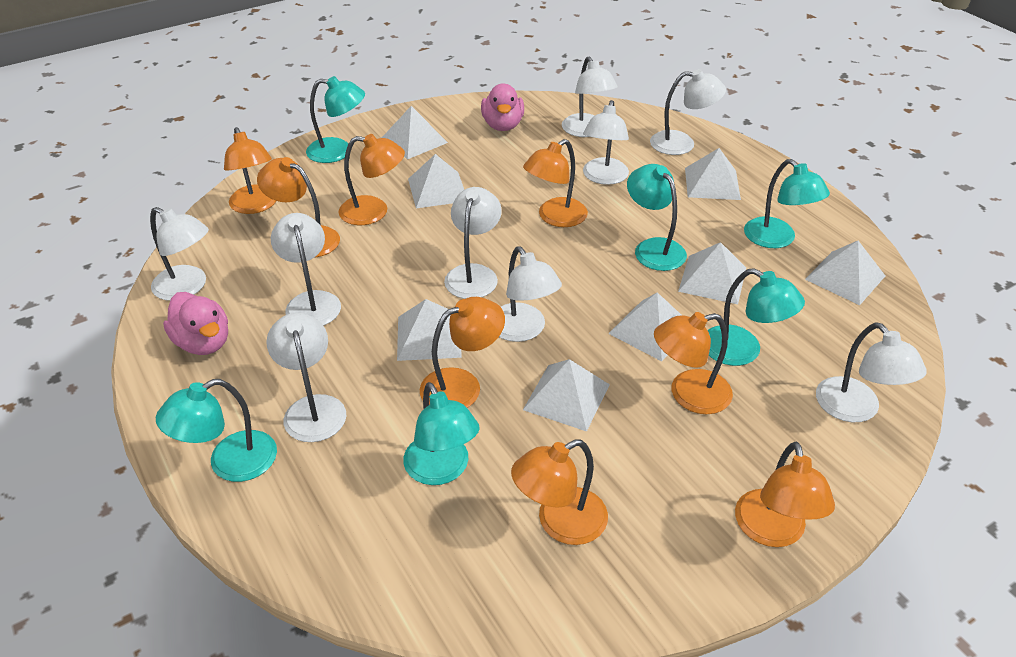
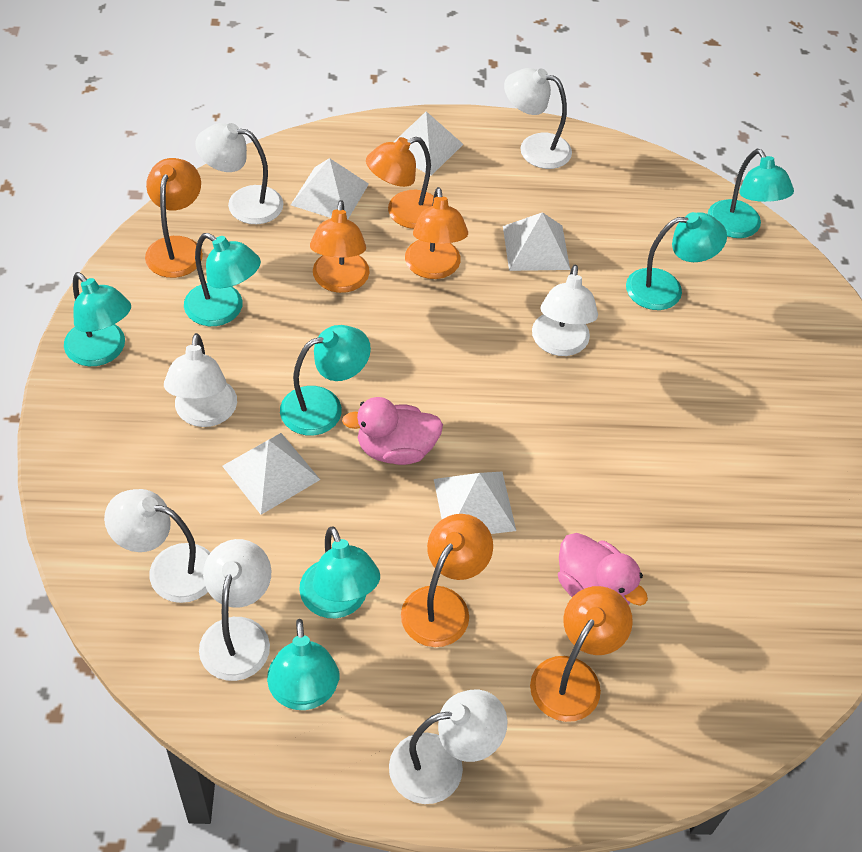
orange lamp: 8 -> 6
turquoise lamp: 6 -> 7
white lamp: 9 -> 7
white pyramid: 8 -> 5

